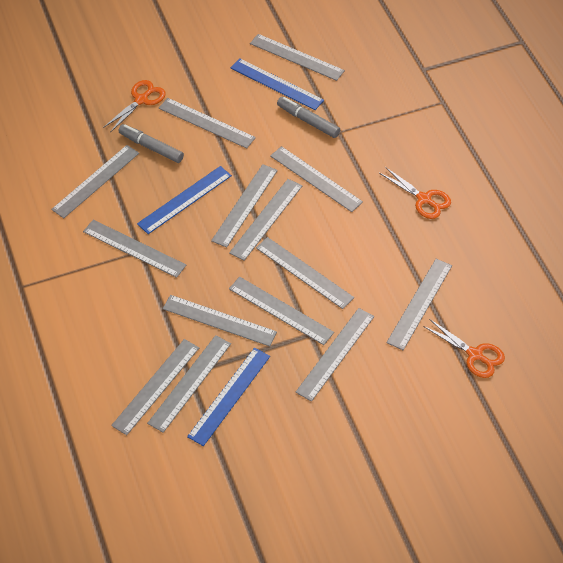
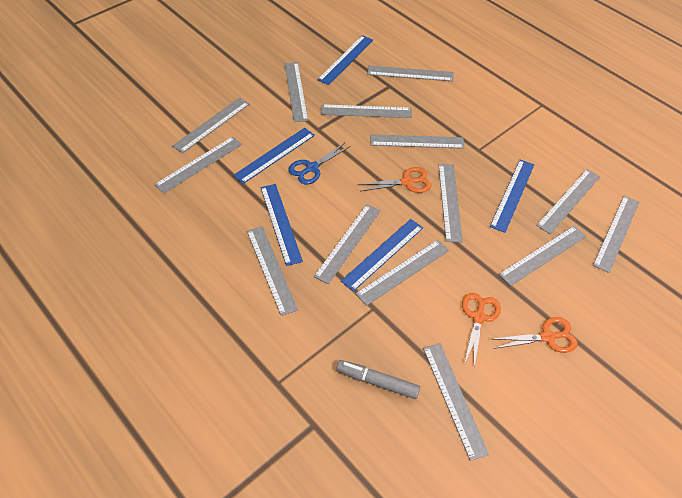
blue ruler: 3 -> 5
blue scissors: 0 -> 1
grey marker: 2 -> 1

